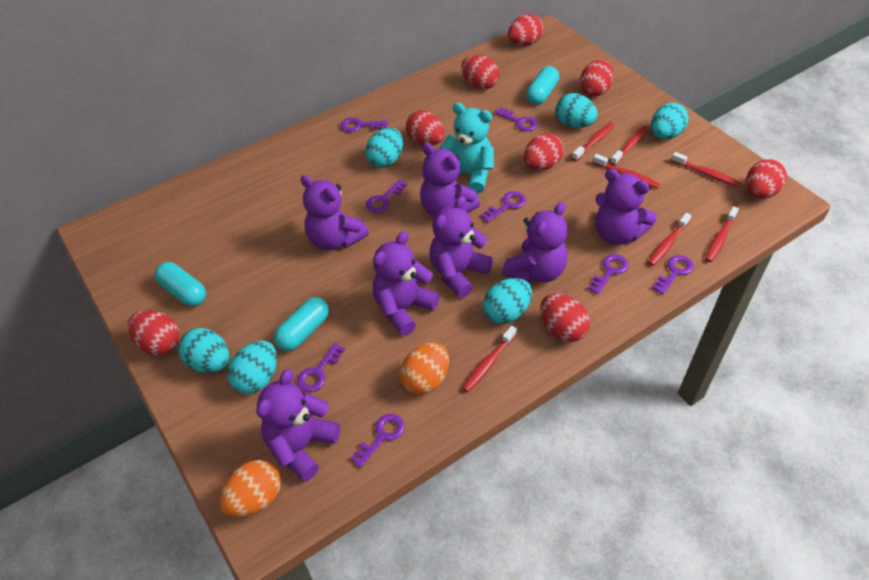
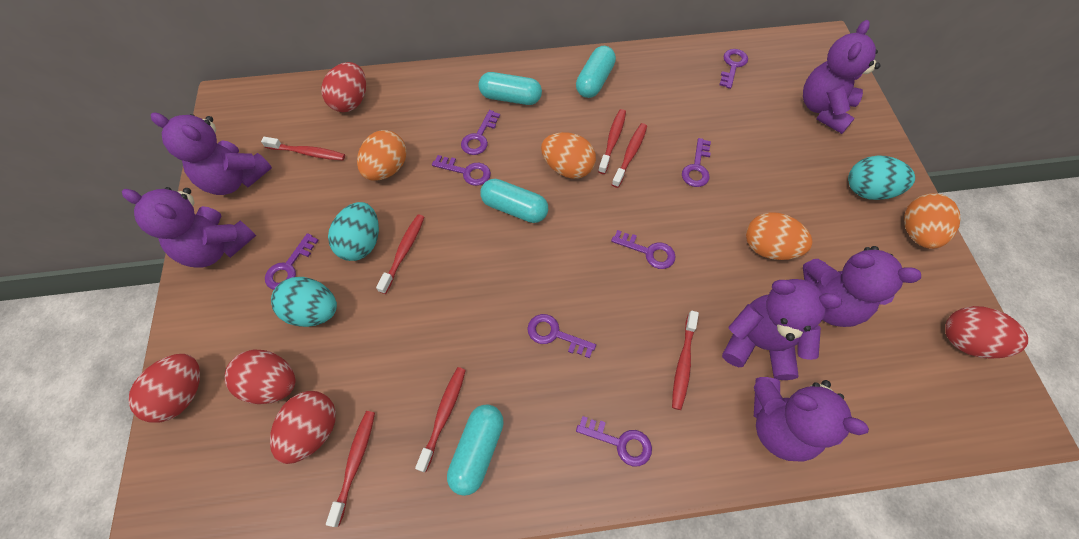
orange egg: 2 -> 4
purple teddy bear: 7 -> 6
red egg: 8 -> 5
turquoise capsule: 3 -> 4
turquoise egg: 6 -> 3
turquoise teddy bear: 1 -> 0

